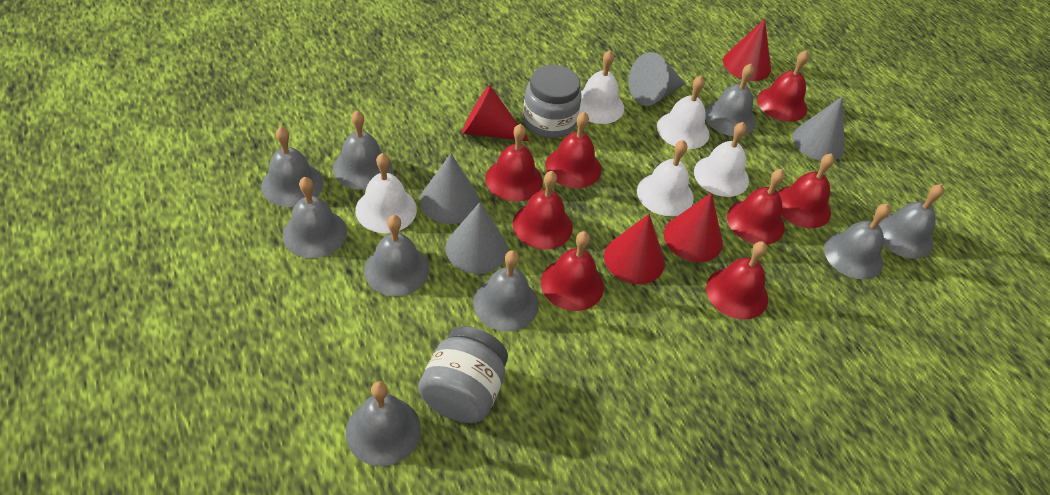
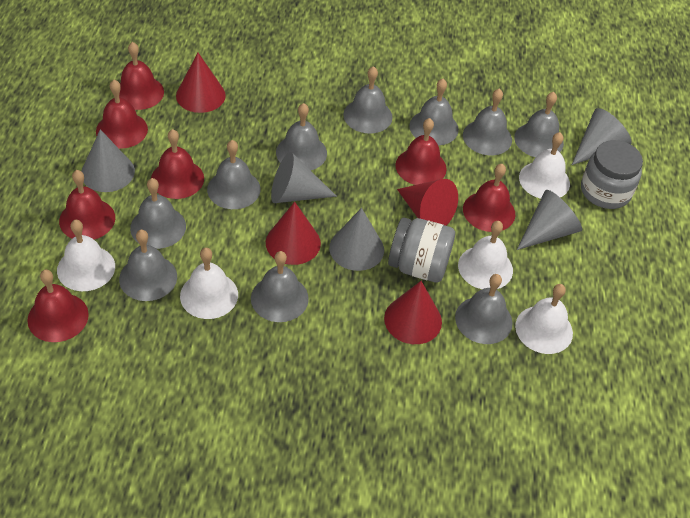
grey bell: 9 -> 10
grey cone: 4 -> 5
red bell: 8 -> 7

